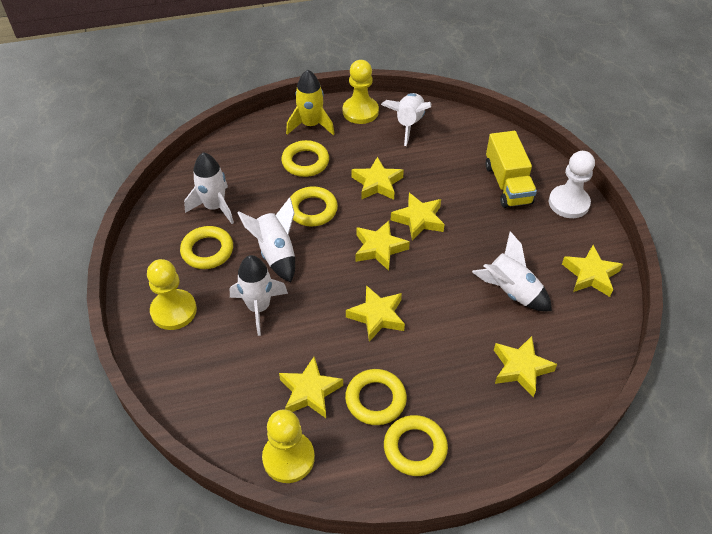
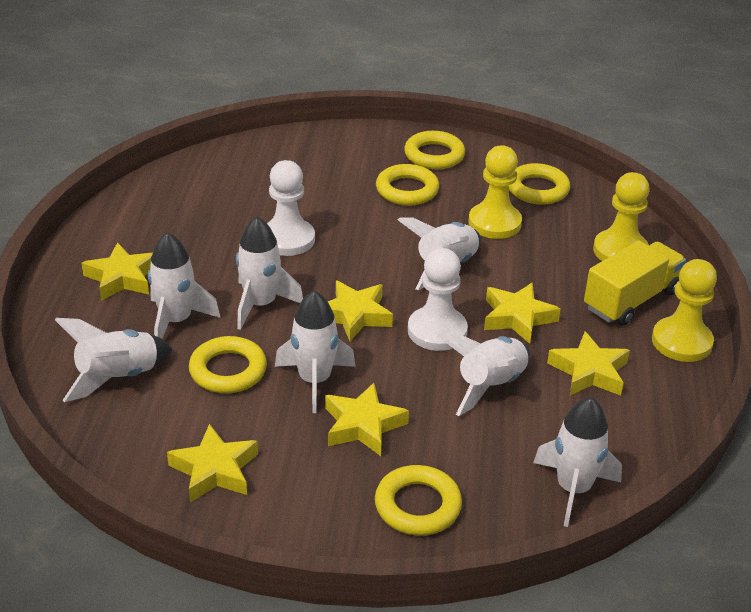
white pawn: 1 -> 2
white rocket: 5 -> 7
yellow rocket: 1 -> 0
yellow star: 7 -> 6

